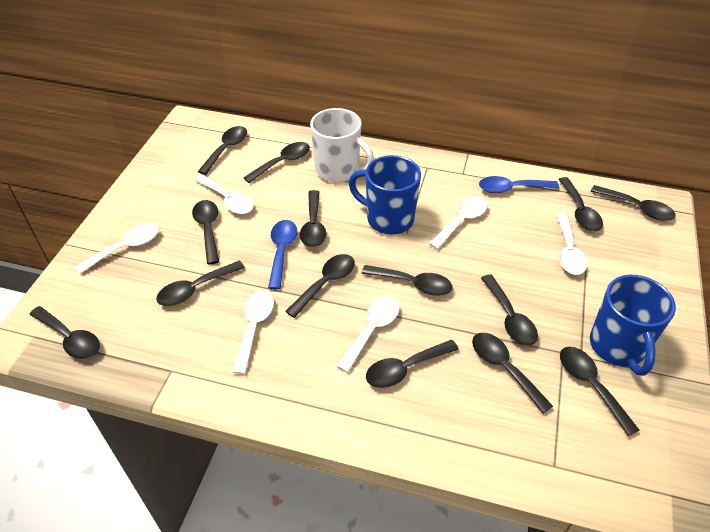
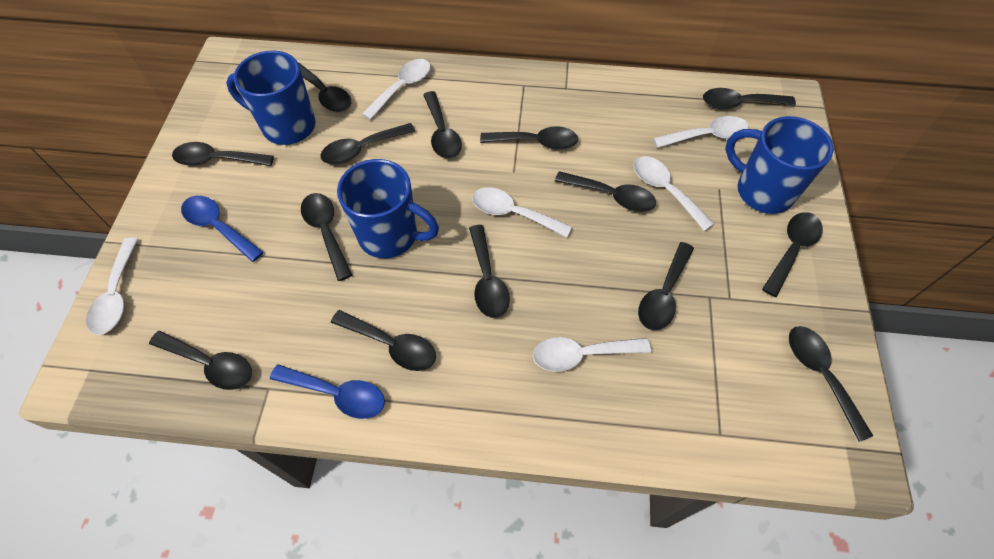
blue mug: 2 -> 3
white mug: 1 -> 0

